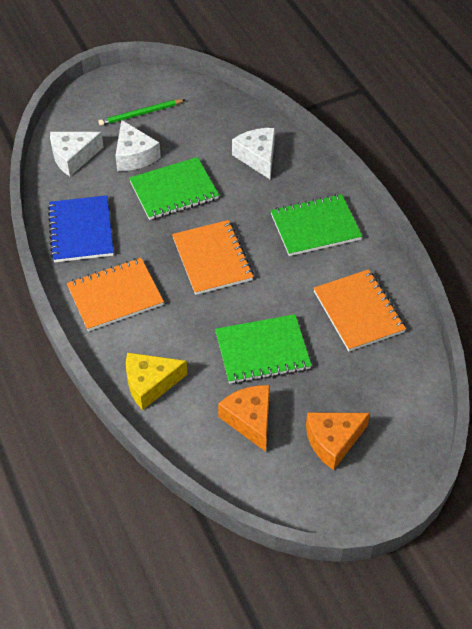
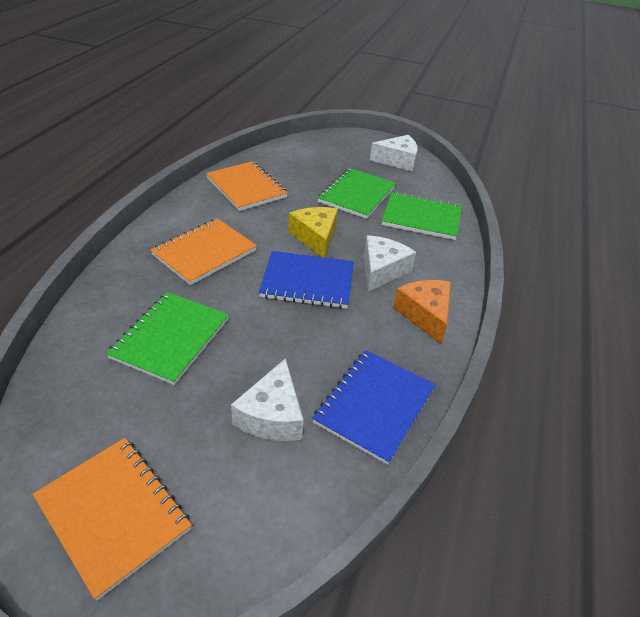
blue notebook: 1 -> 2
green pencil: 1 -> 0
orange cheese: 2 -> 1

